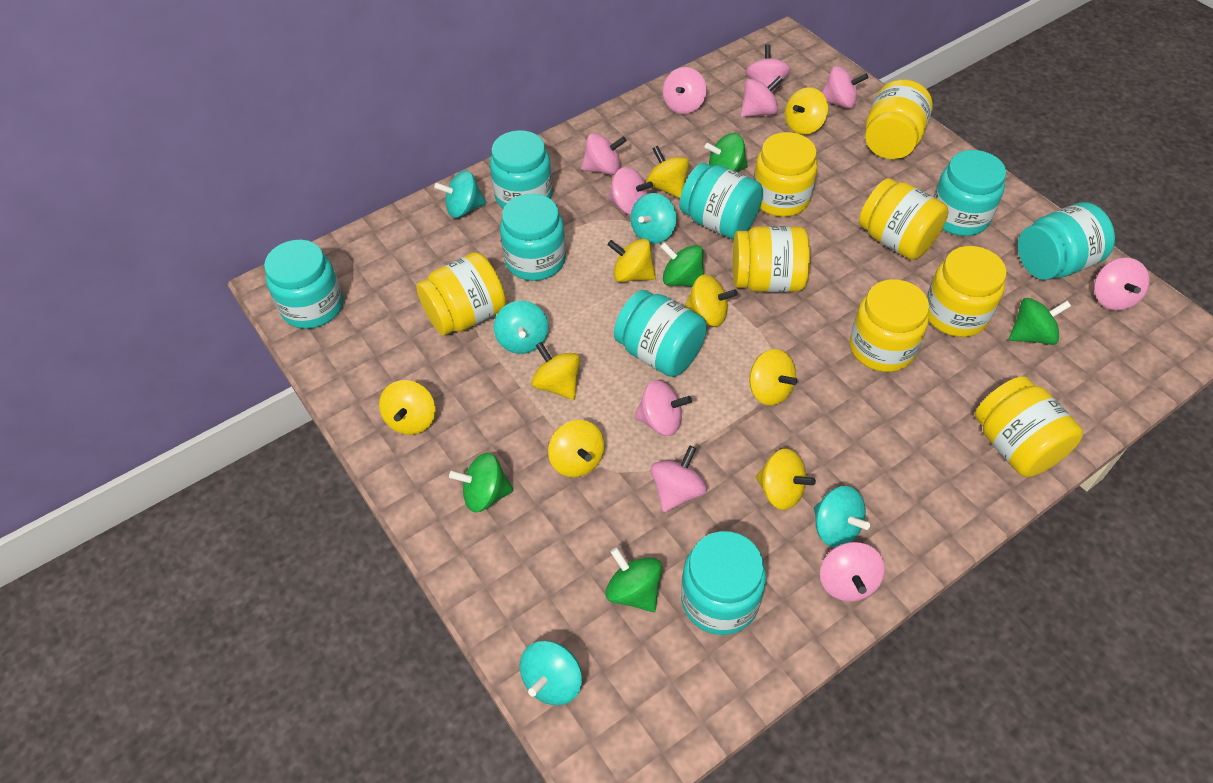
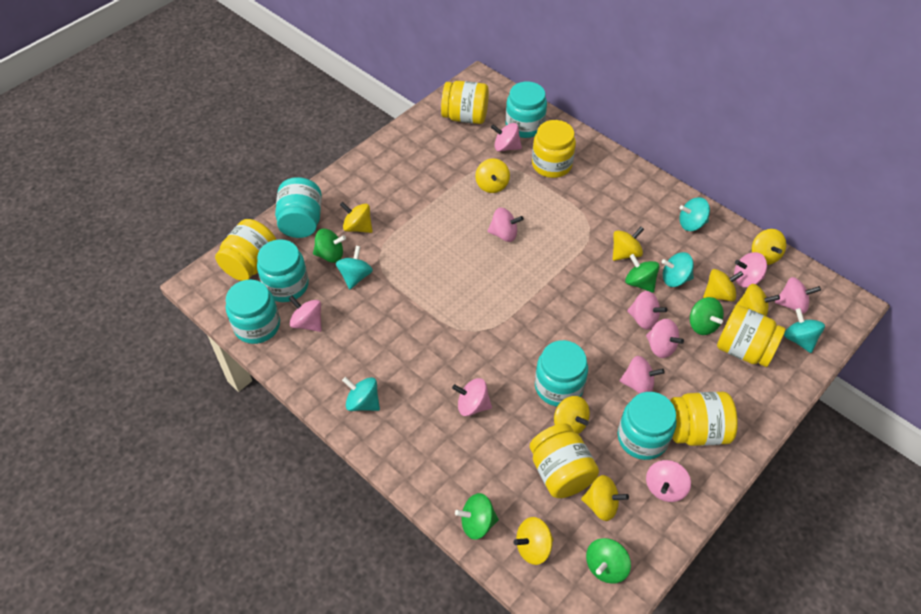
turquoise jar: 8 -> 6
yellow jar: 8 -> 6

